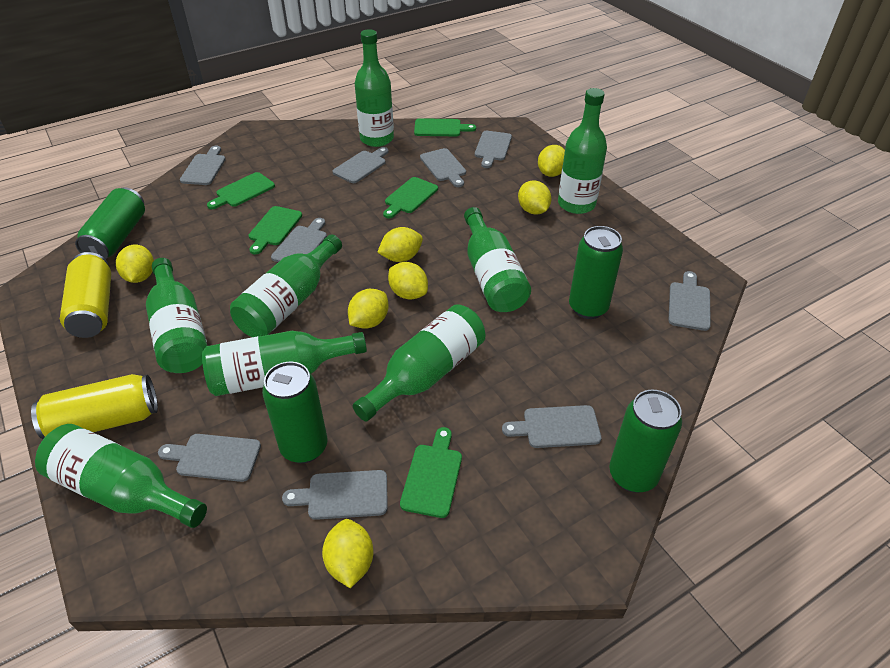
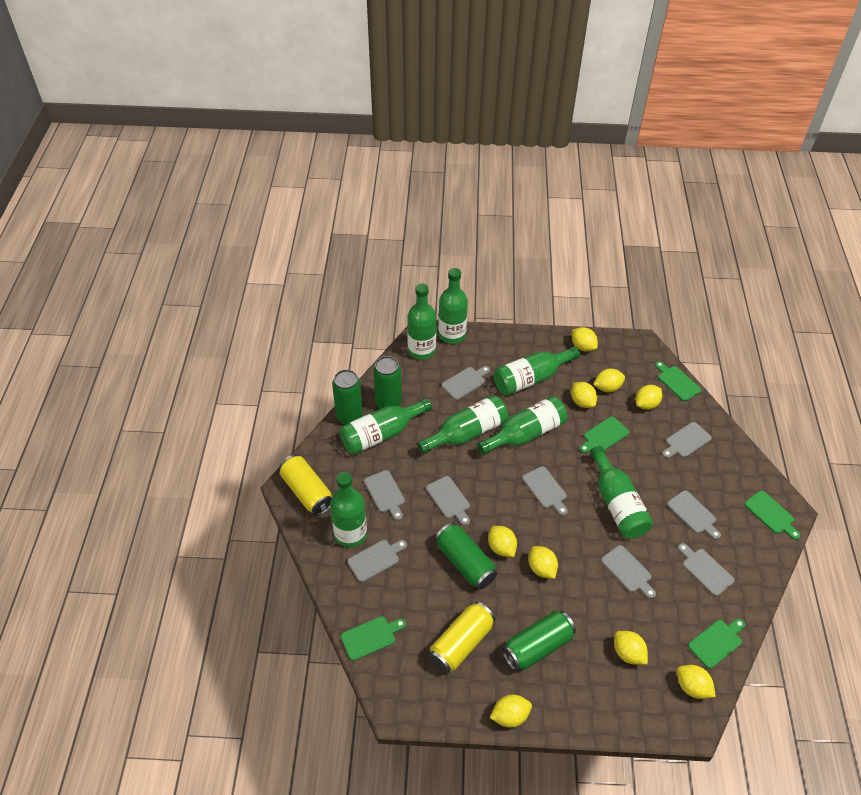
yellow lemon: 7 -> 9

